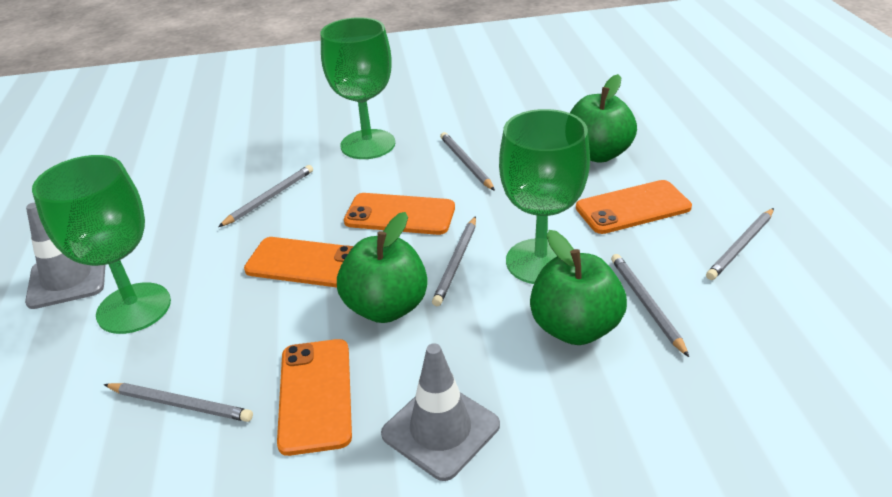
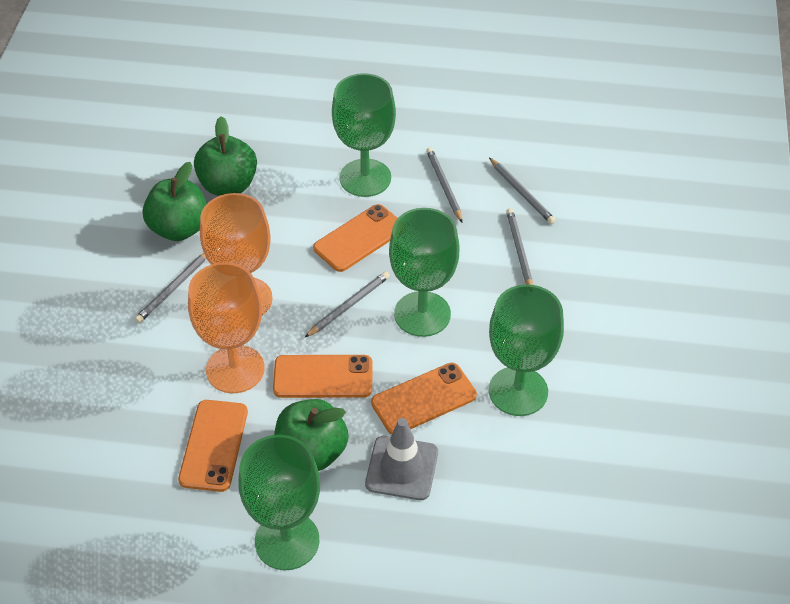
green goblet: 3 -> 4
grey pencil: 6 -> 5
grey traffic cone: 2 -> 1
orange goblet: 0 -> 2

